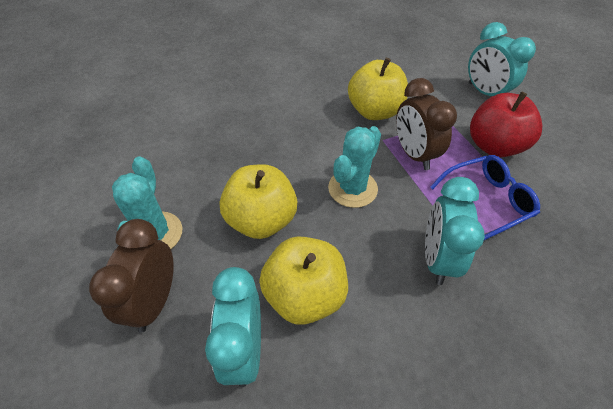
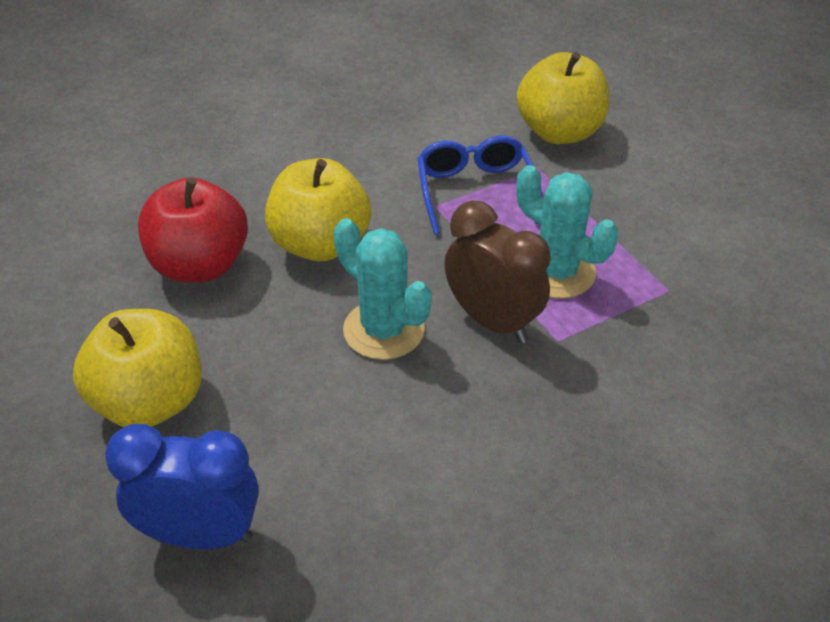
blue clock: 0 -> 1
brown clock: 2 -> 1
turquoise clock: 3 -> 0

